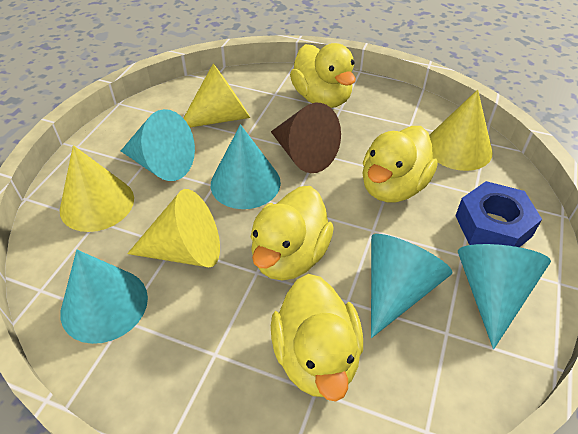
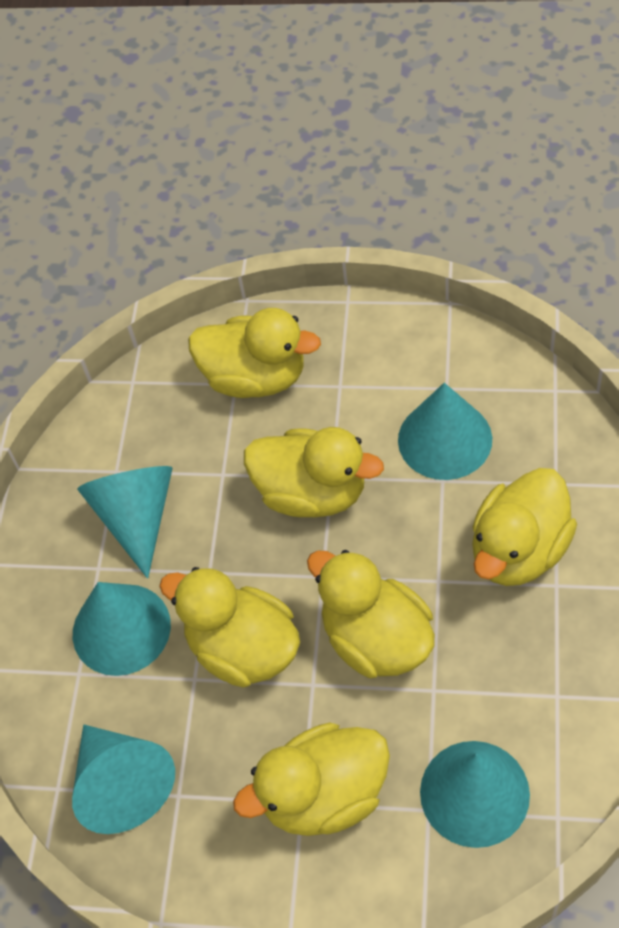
blue nut: 1 -> 0
brown cone: 1 -> 0
yellow cone: 4 -> 0
yellow duck: 4 -> 6

